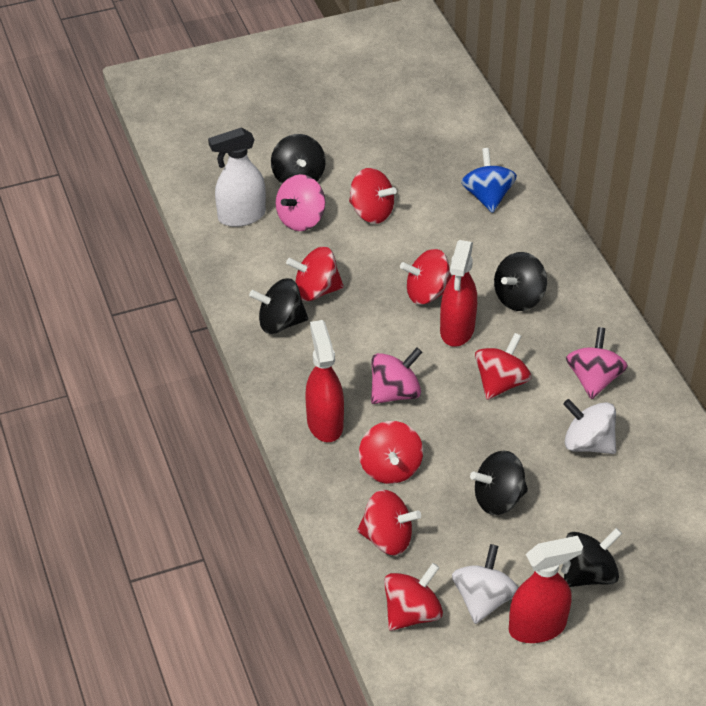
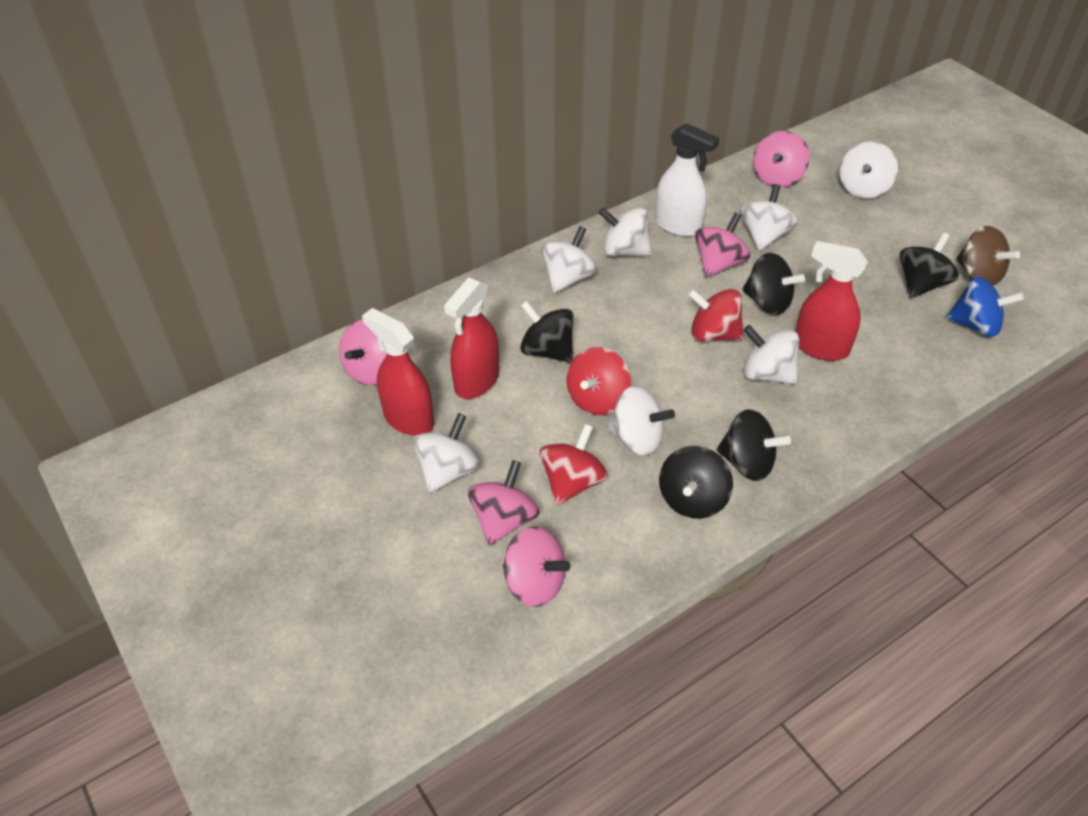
brown spinning top: 0 -> 1
pink spinning top: 3 -> 5
red spinning top: 7 -> 3
white spinning top: 2 -> 7

